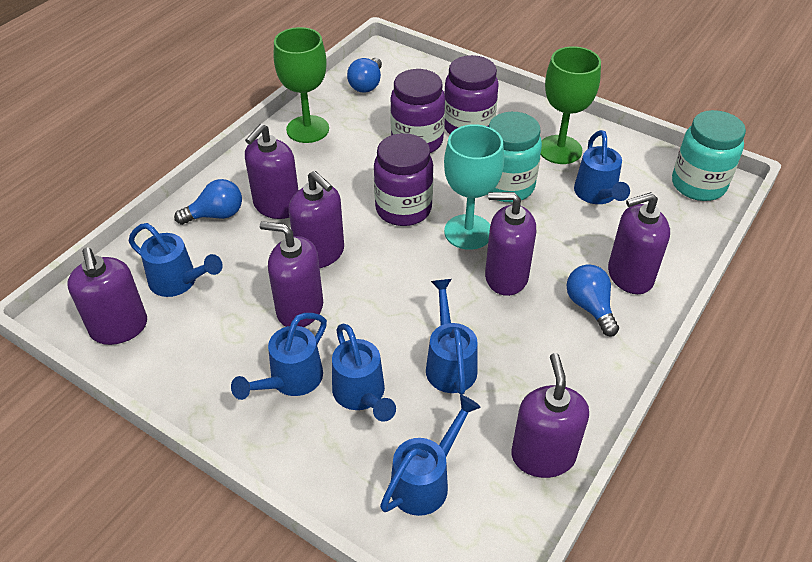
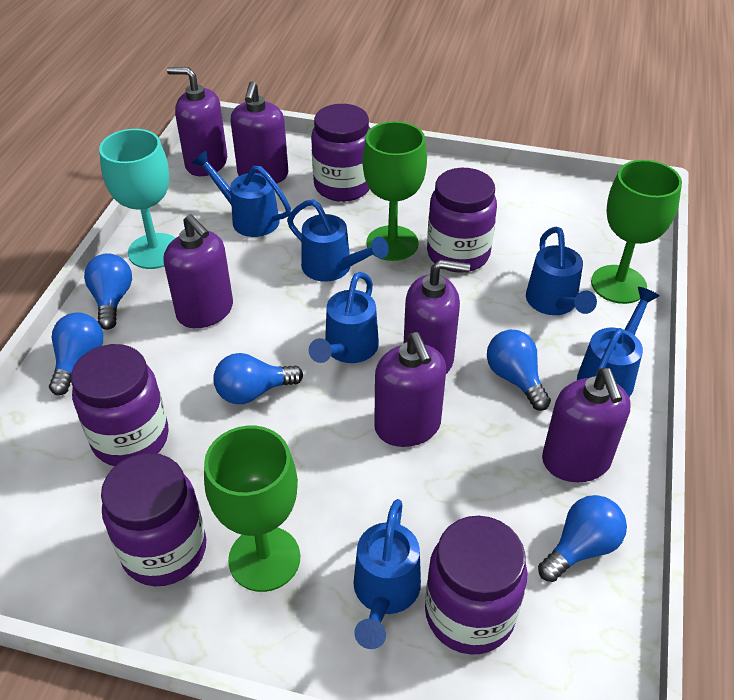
blue light bulb: 3 -> 5
green goblet: 2 -> 3
purple jar: 3 -> 5
purple soap dispenser: 7 -> 6
turquoise jar: 2 -> 0

